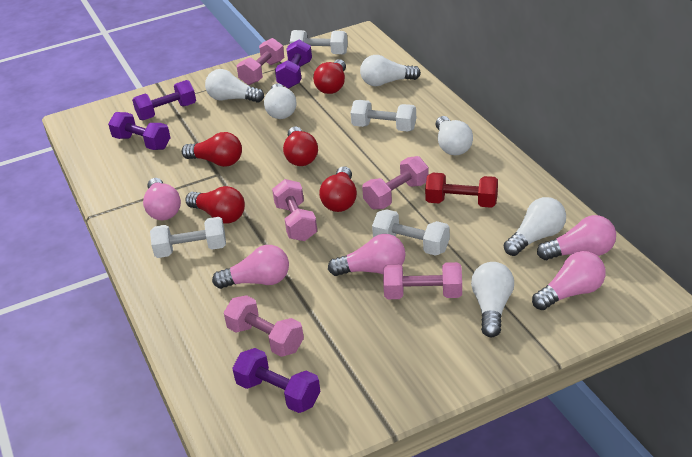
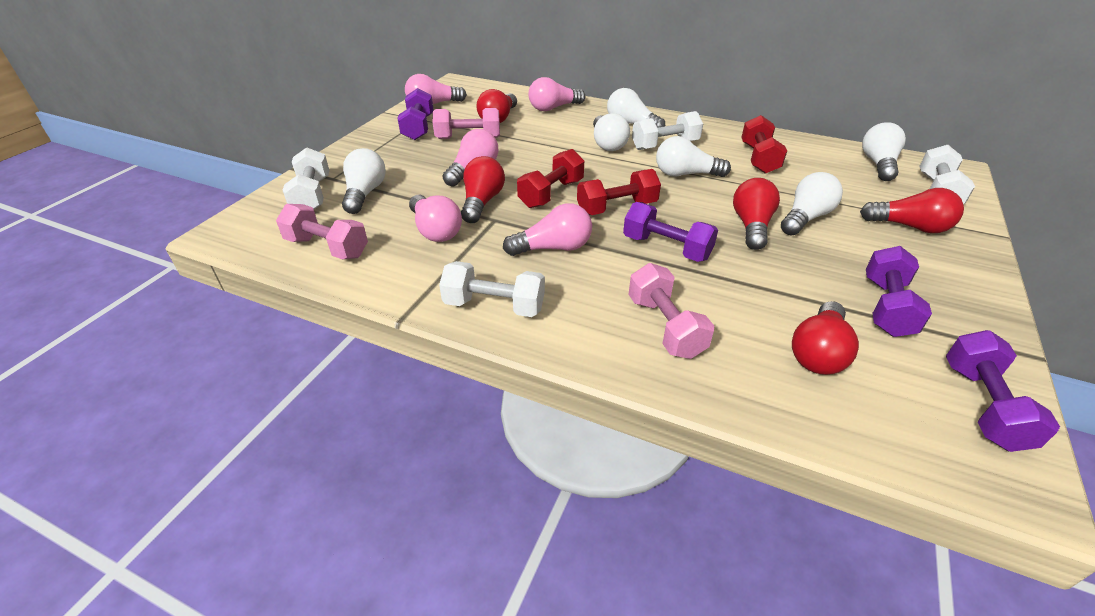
pink dumbbell: 5 -> 3
red dumbbell: 1 -> 3

